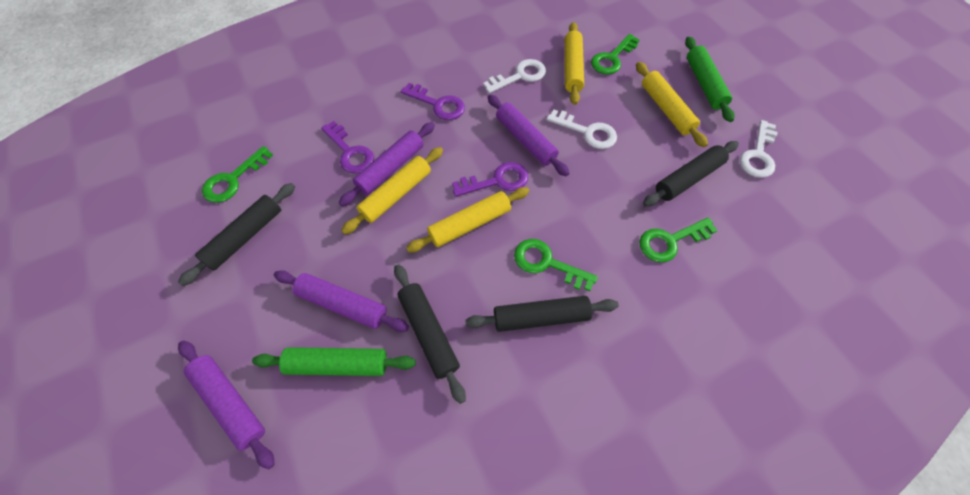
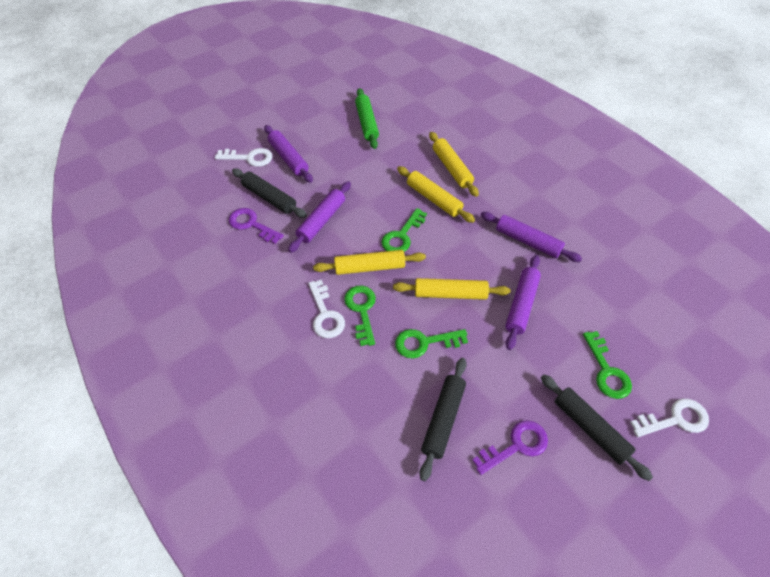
black rolling pin: 4 -> 3
green rolling pin: 2 -> 1
purple key: 3 -> 2

